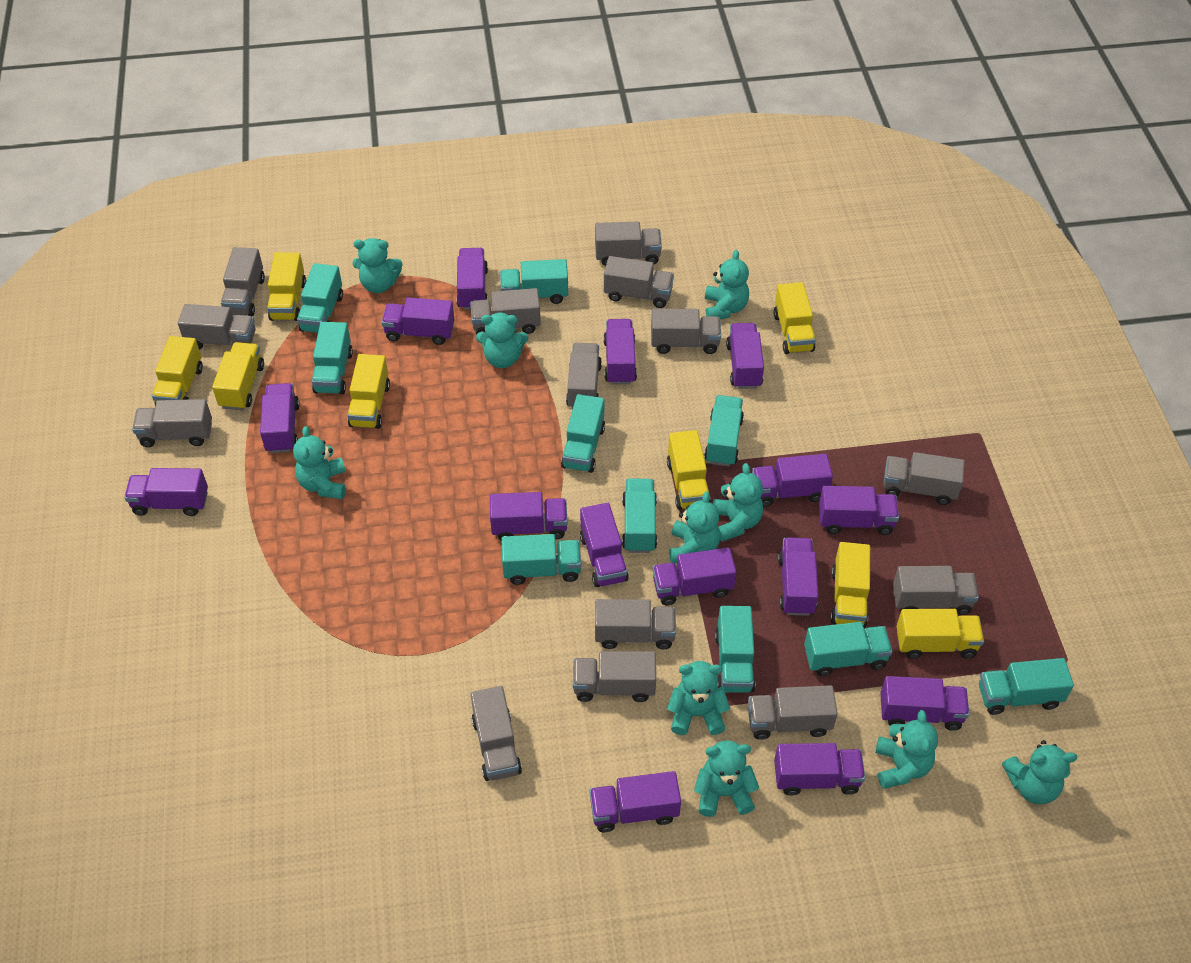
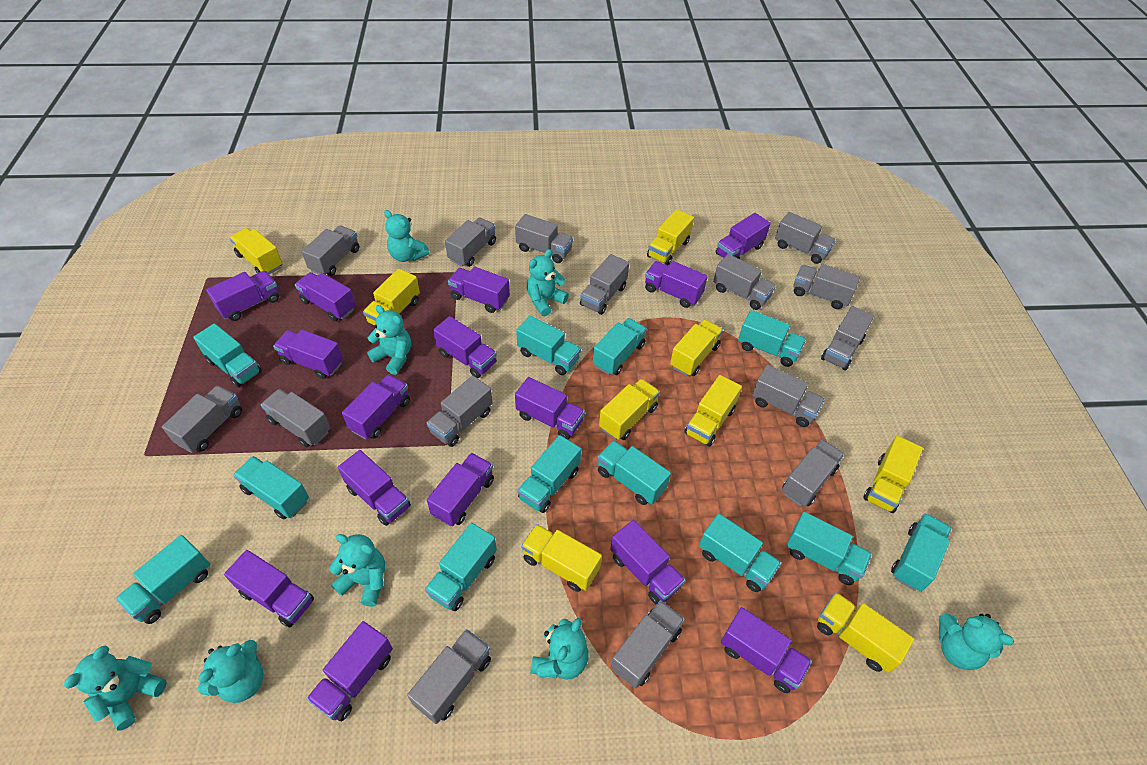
grey truck: 14 -> 15
turquoise teddy bear: 10 -> 8
turquoise truck: 10 -> 12
yellow truck: 8 -> 9

